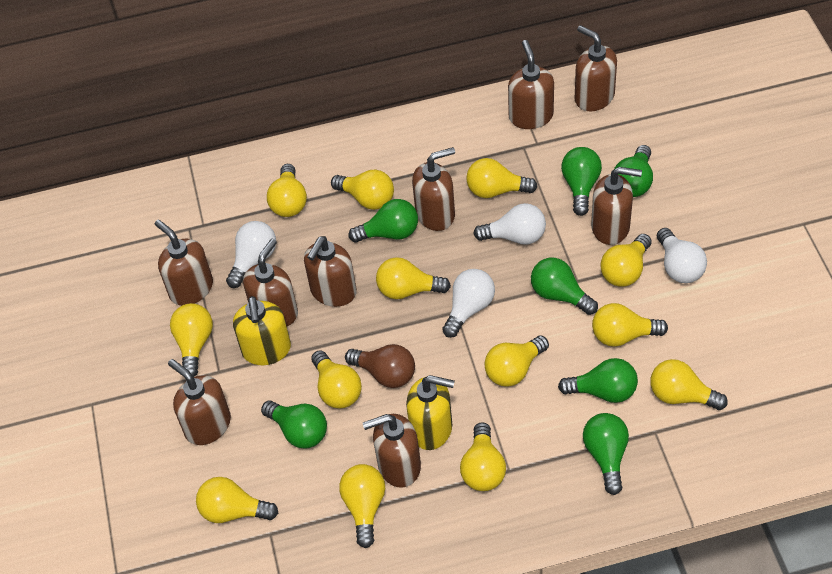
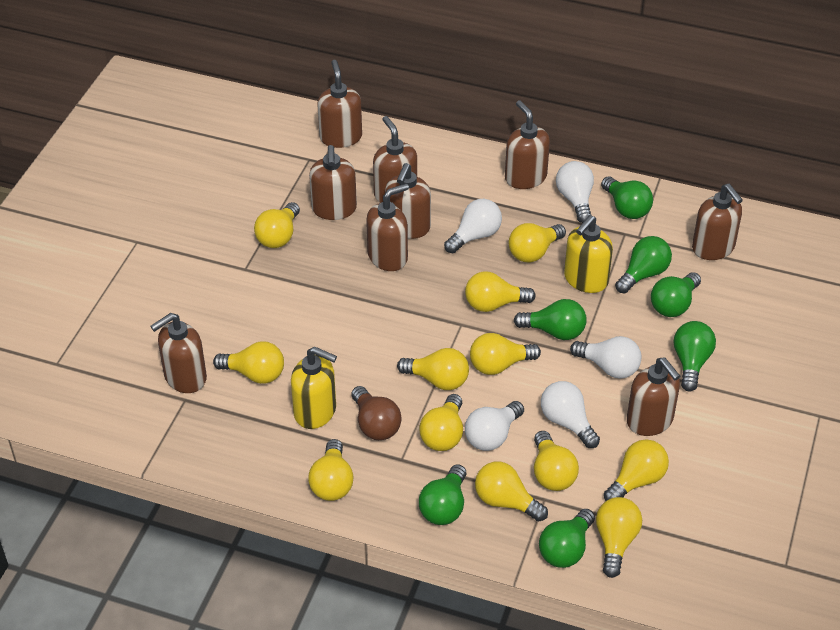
white light bulb: 4 -> 5
yellow light bulb: 13 -> 12

